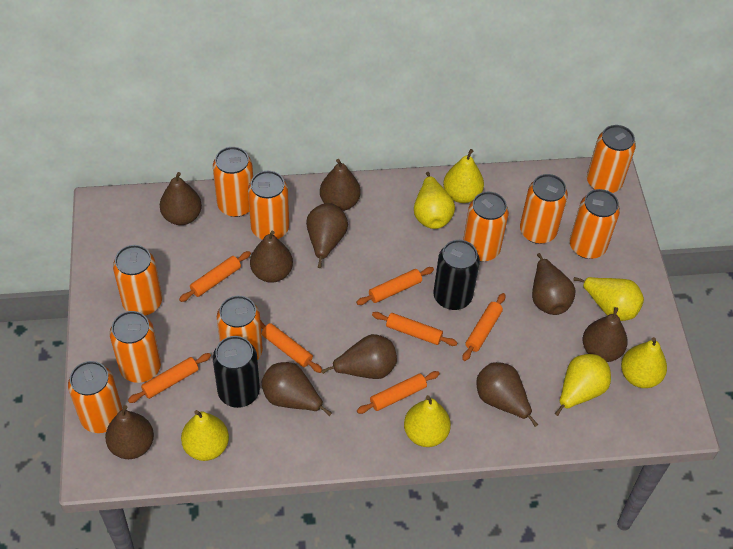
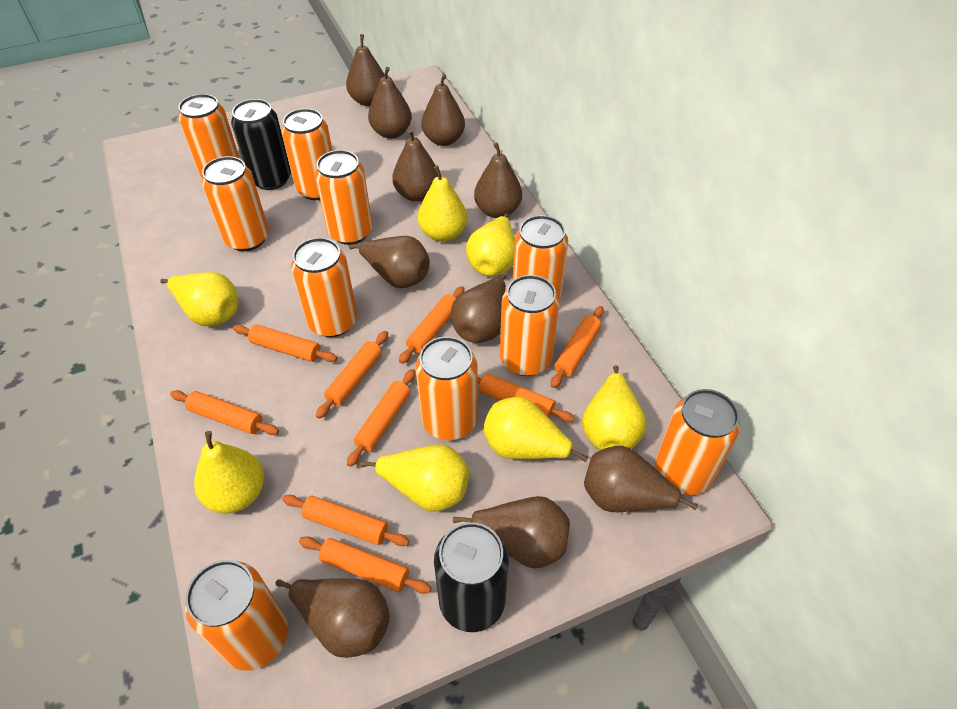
orange rolling pin: 7 -> 9

